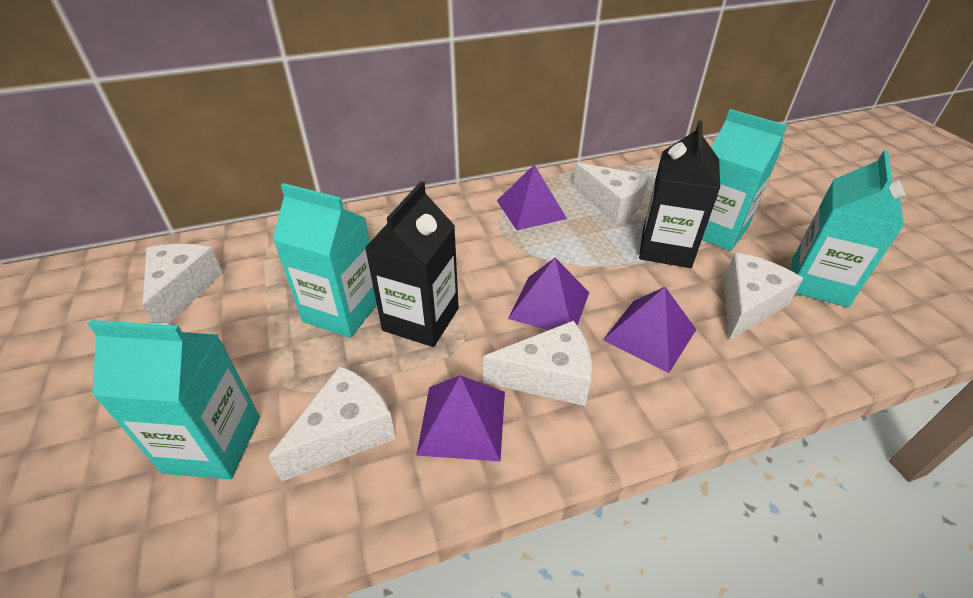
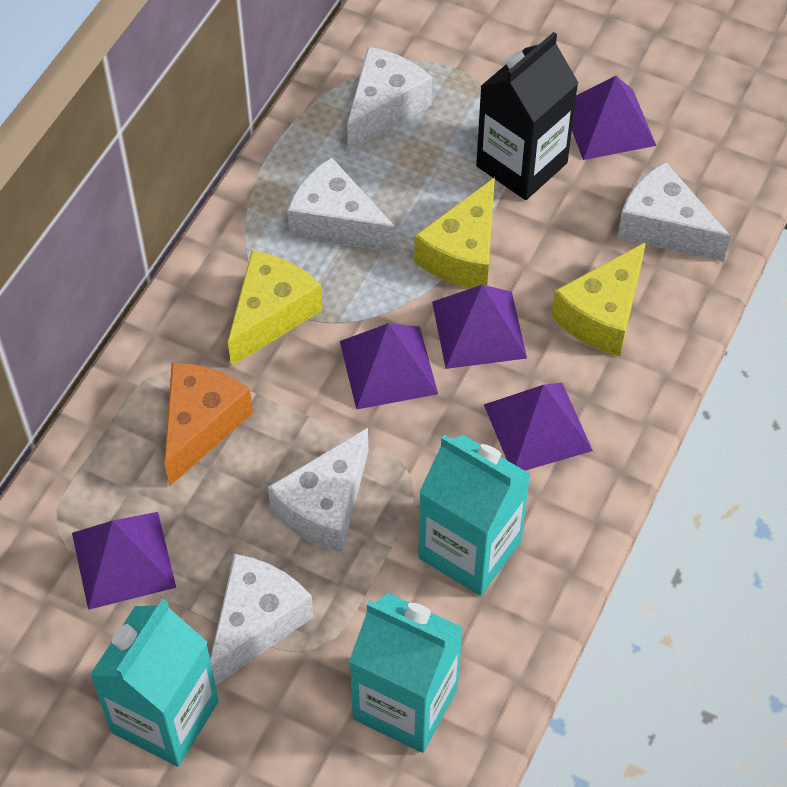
black carton: 2 -> 1
orange cheese: 0 -> 1
purple pyramid: 4 -> 5
turquoise carton: 4 -> 3
yellow cheese: 0 -> 3

